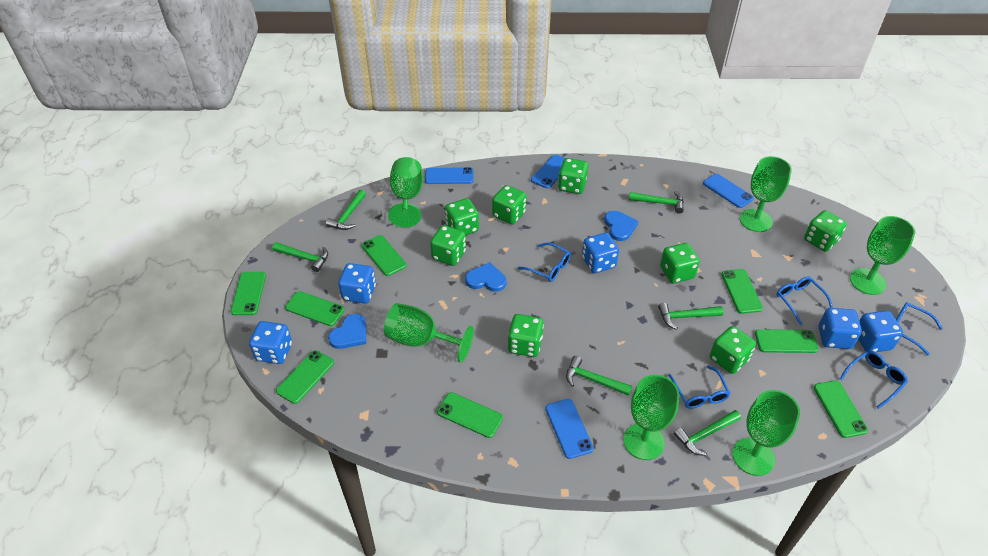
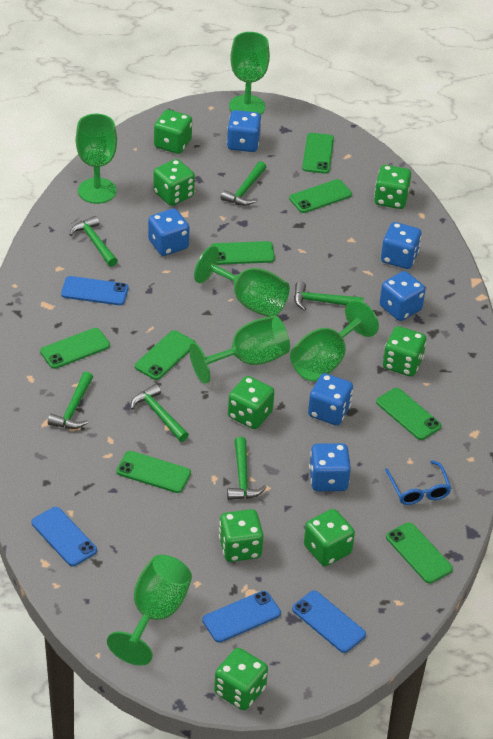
blue dice: 5 -> 6
blue glasses: 5 -> 1
blue heart: 3 -> 0

